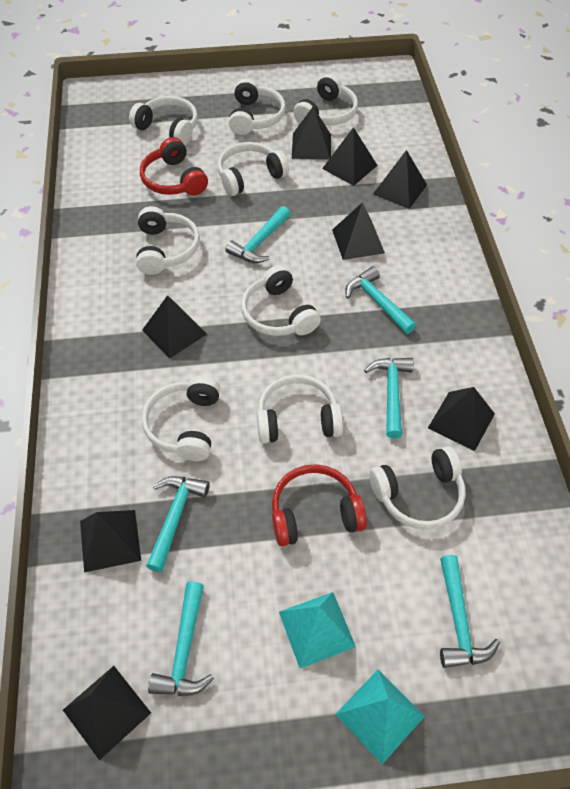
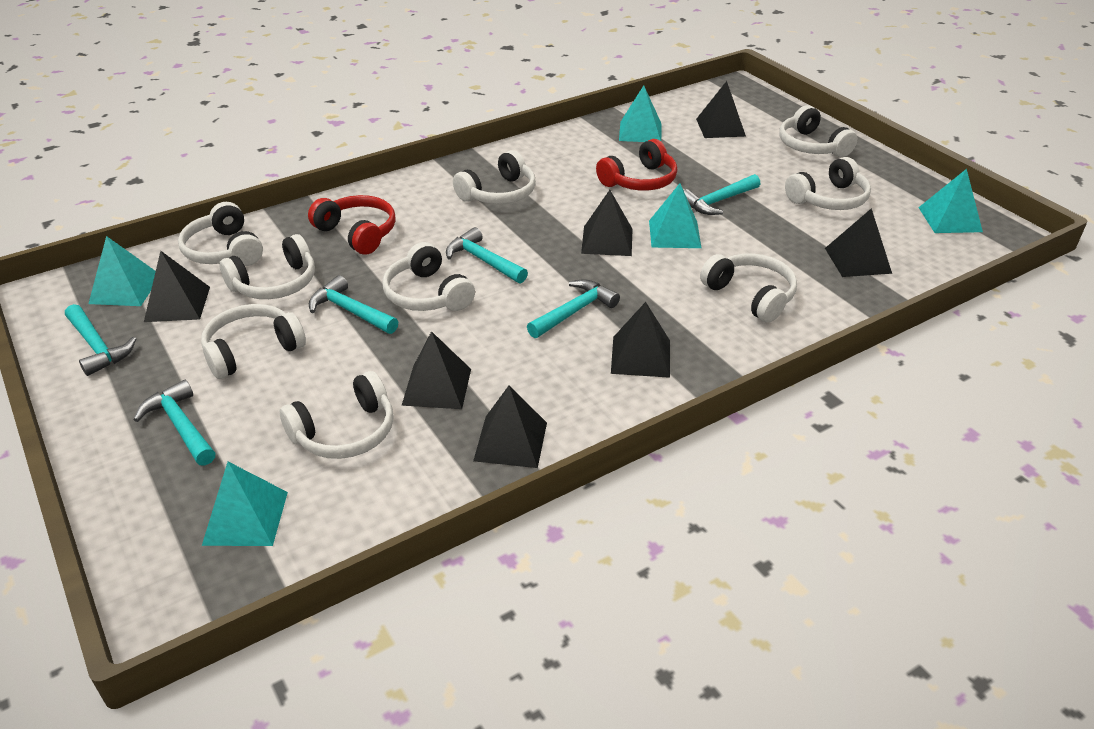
black pyramid: 8 -> 7
turquoise pyramid: 2 -> 5

